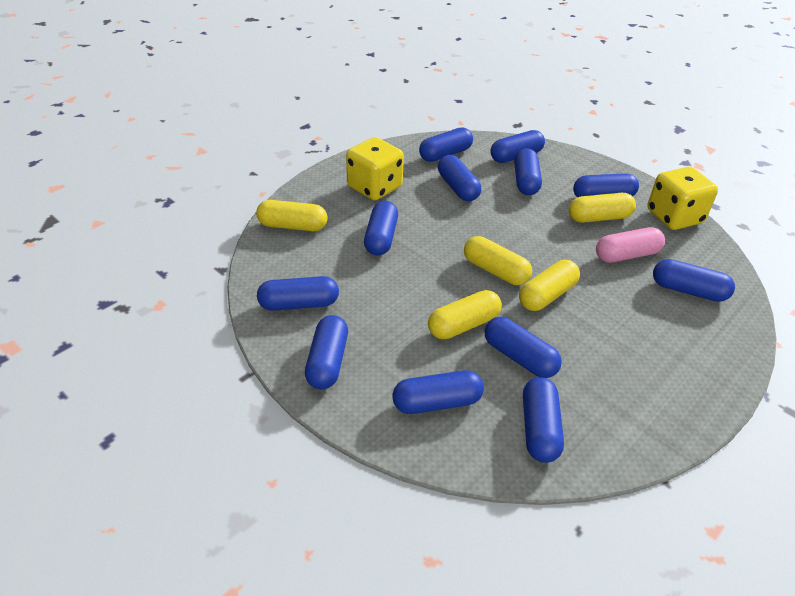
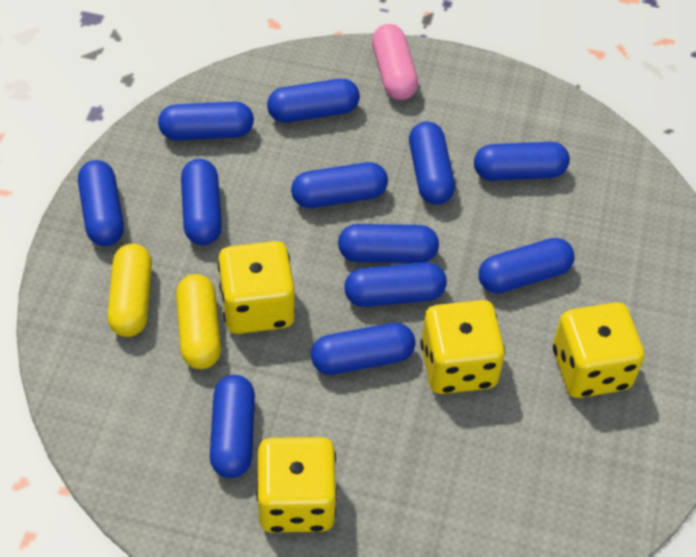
yellow capsule: 5 -> 2
yellow dice: 2 -> 4

